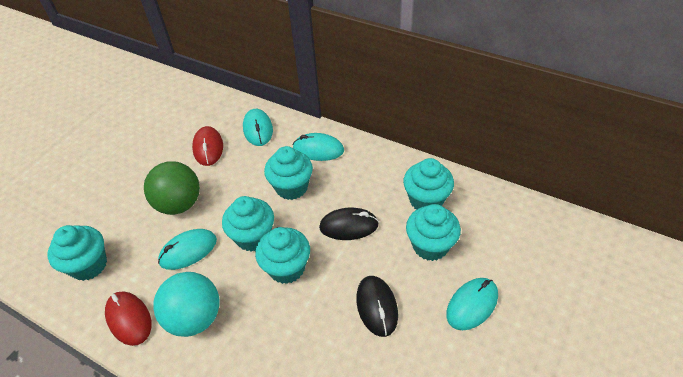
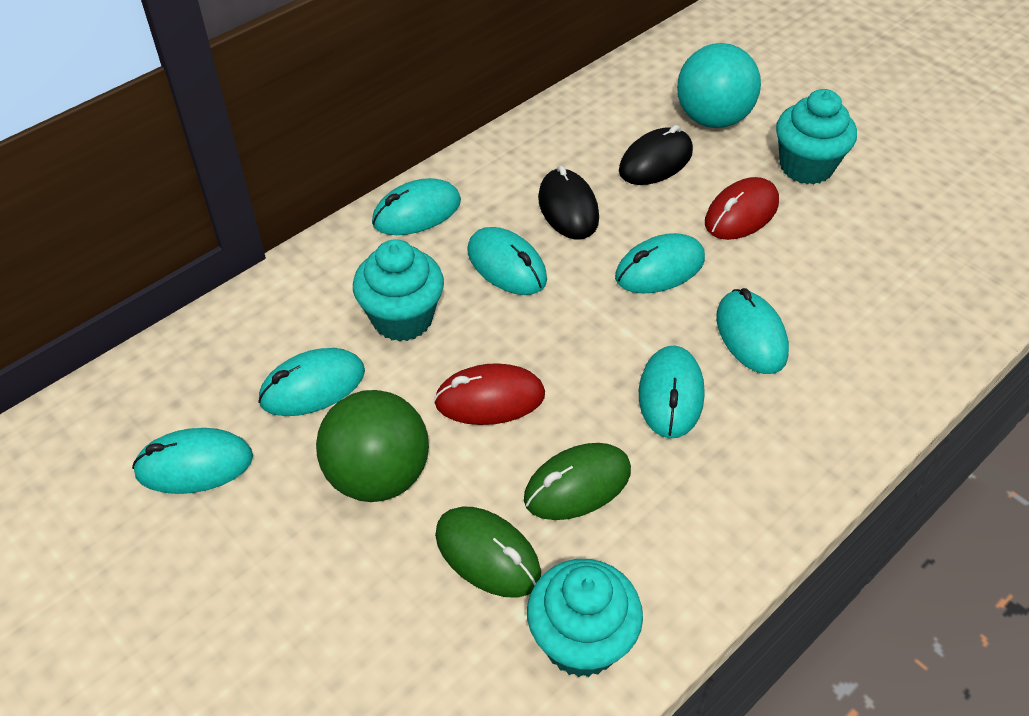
green mouse: 0 -> 2
turquoise cupcake: 6 -> 3
turquoise mouse: 4 -> 7

